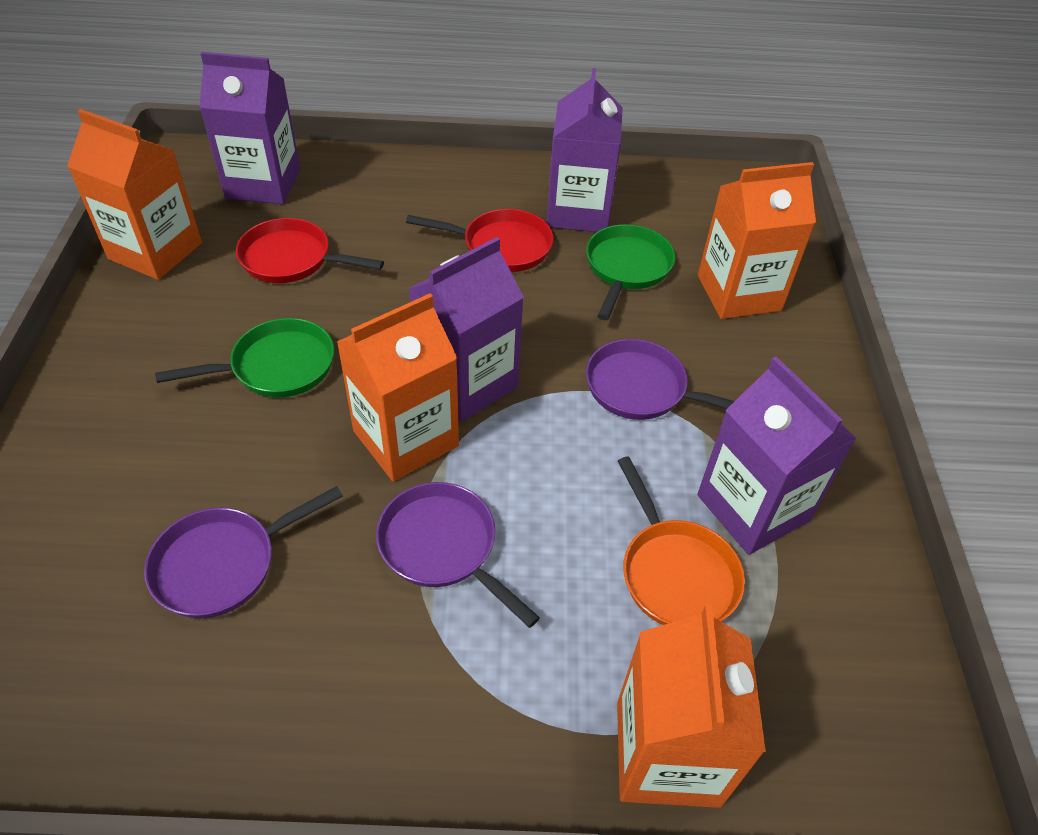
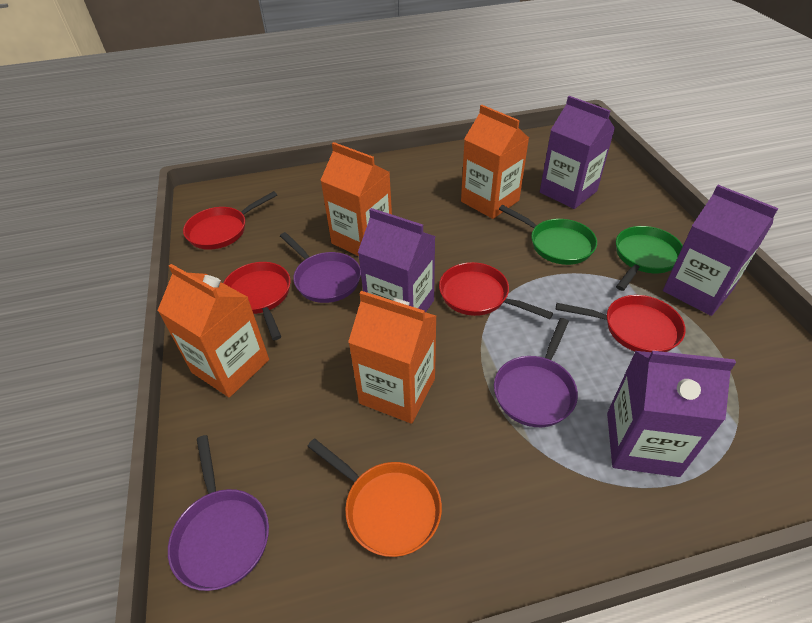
red pan: 2 -> 4

